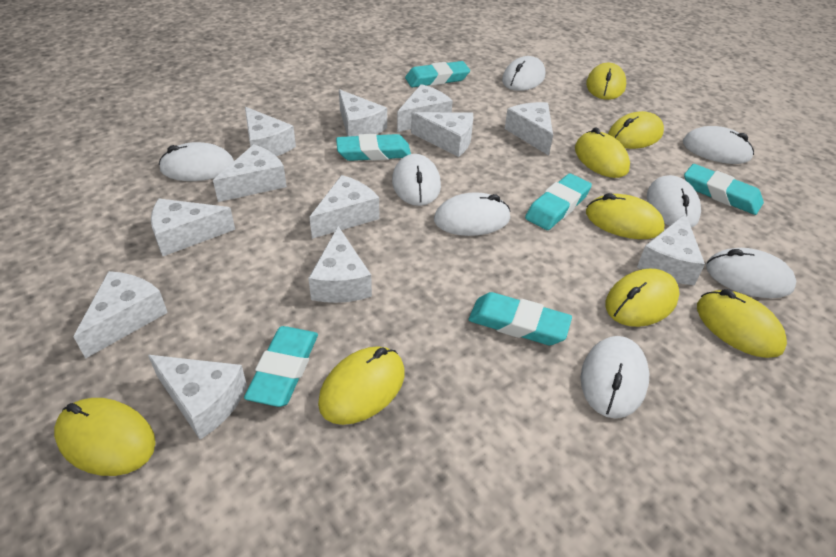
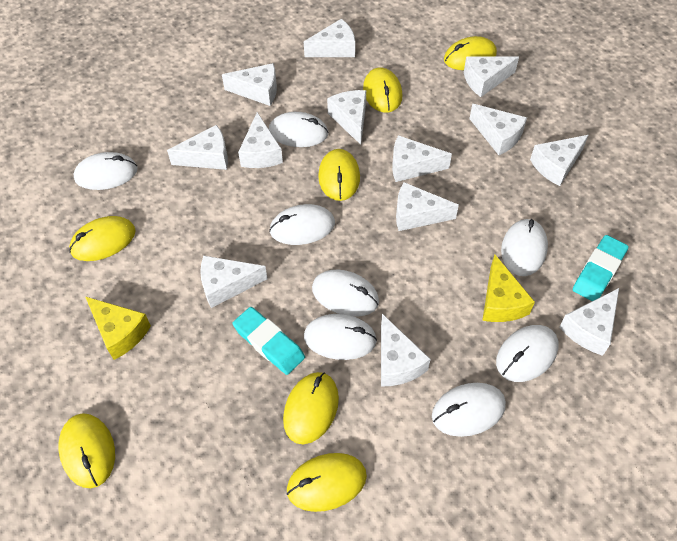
turquoise eraser: 6 -> 2
white cheese: 12 -> 13
yellow cheese: 0 -> 2
yellow mouse: 8 -> 7

